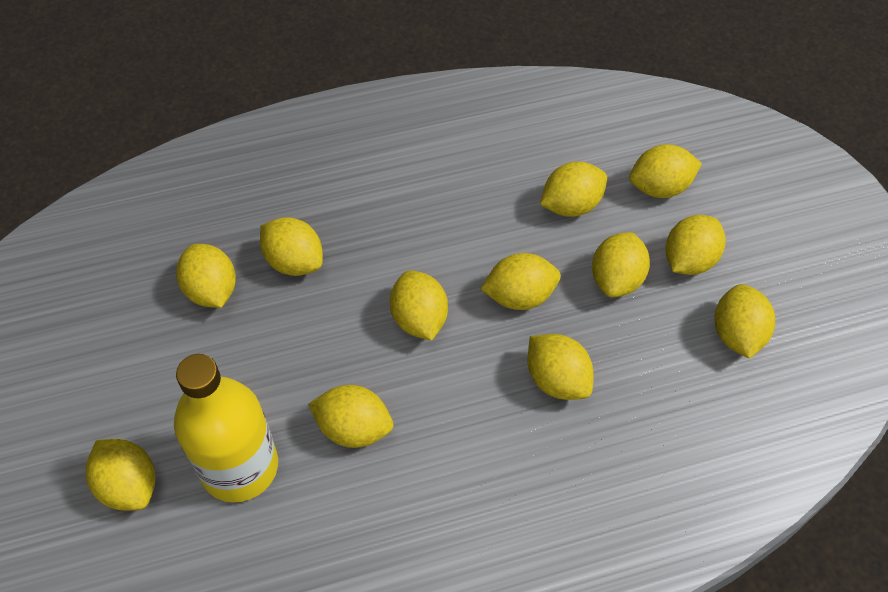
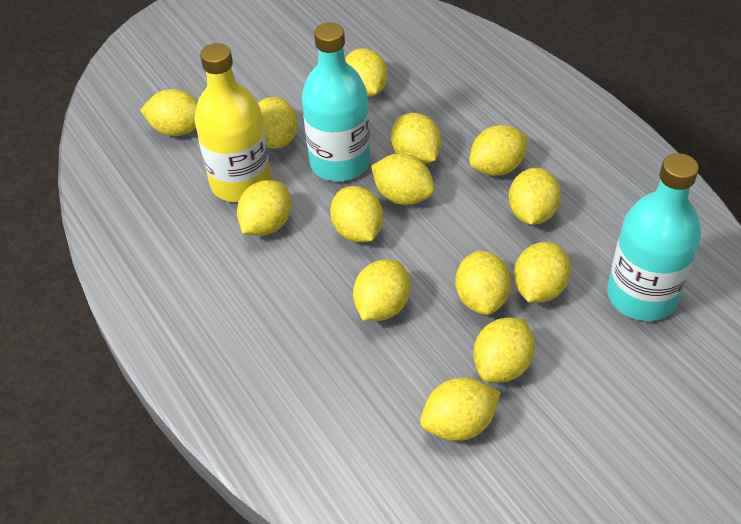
turquoise bottle: 0 -> 2
yellow lemon: 12 -> 14

